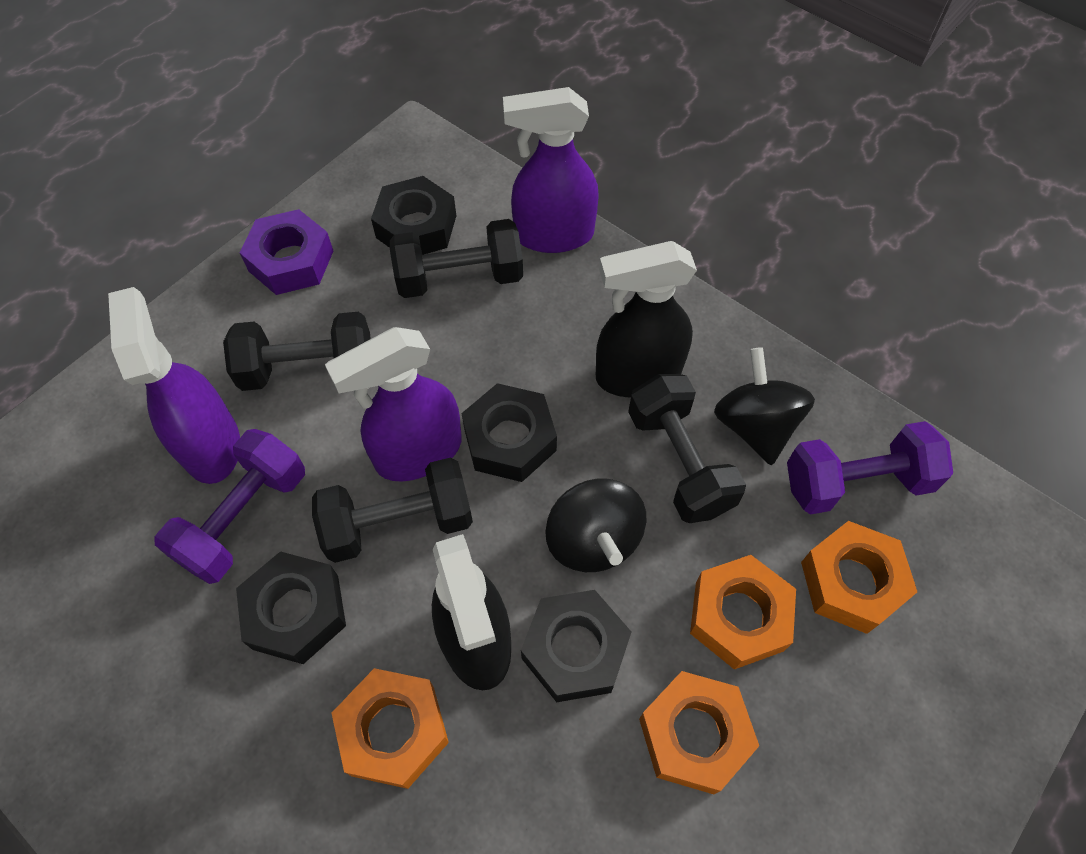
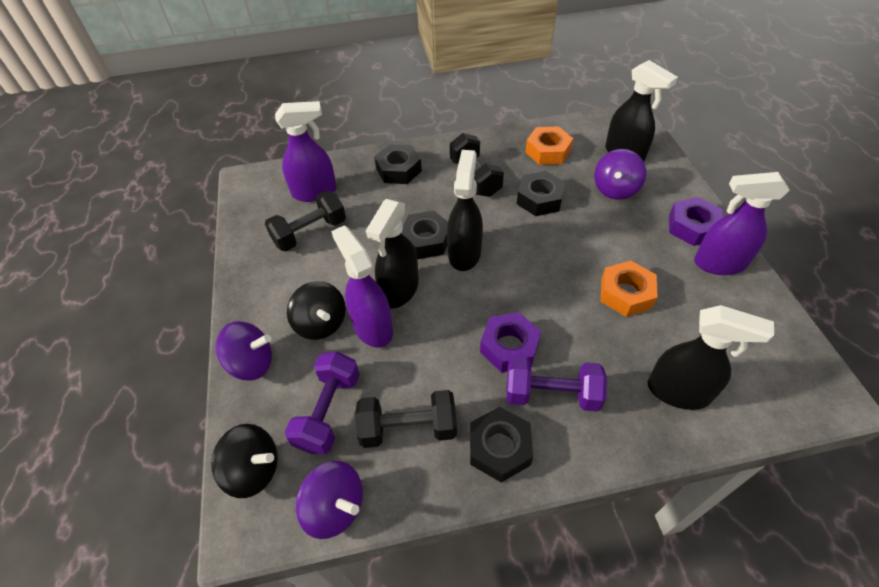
black dumbbell: 4 -> 3
black spray bottle: 2 -> 4
orange nut: 4 -> 2
purple nut: 1 -> 2
purple spinning top: 0 -> 3

